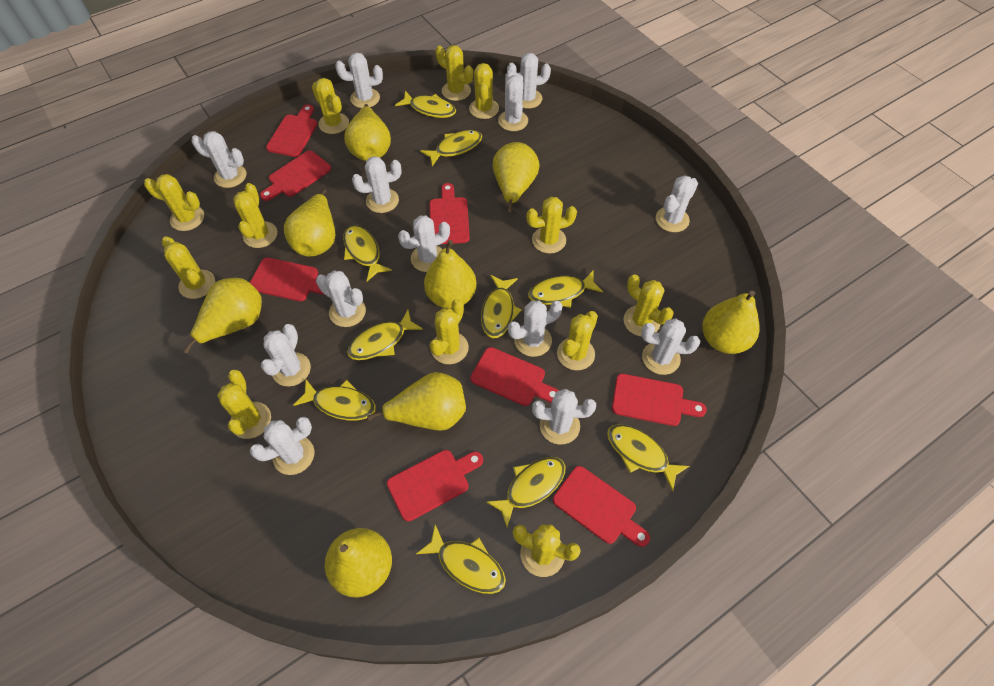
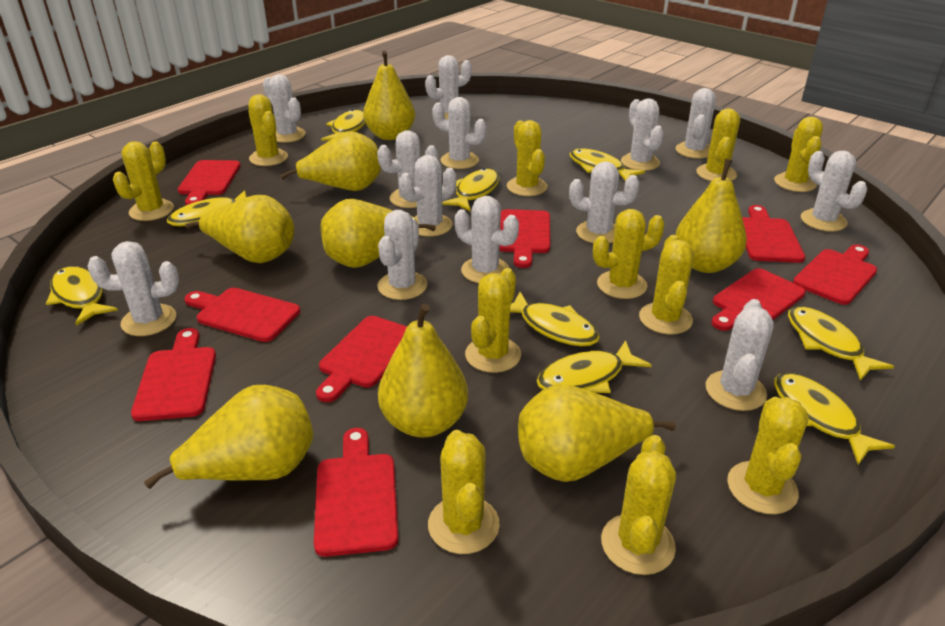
red cutting board: 8 -> 9
yellow cactus: 12 -> 11
yellow fish: 10 -> 9

